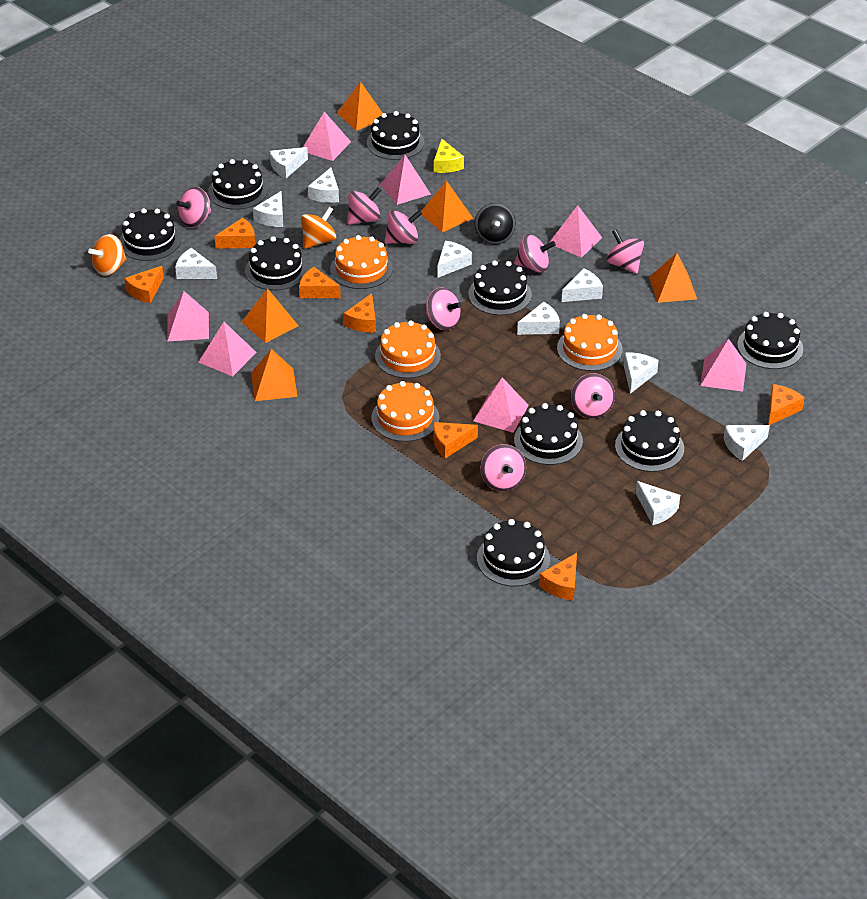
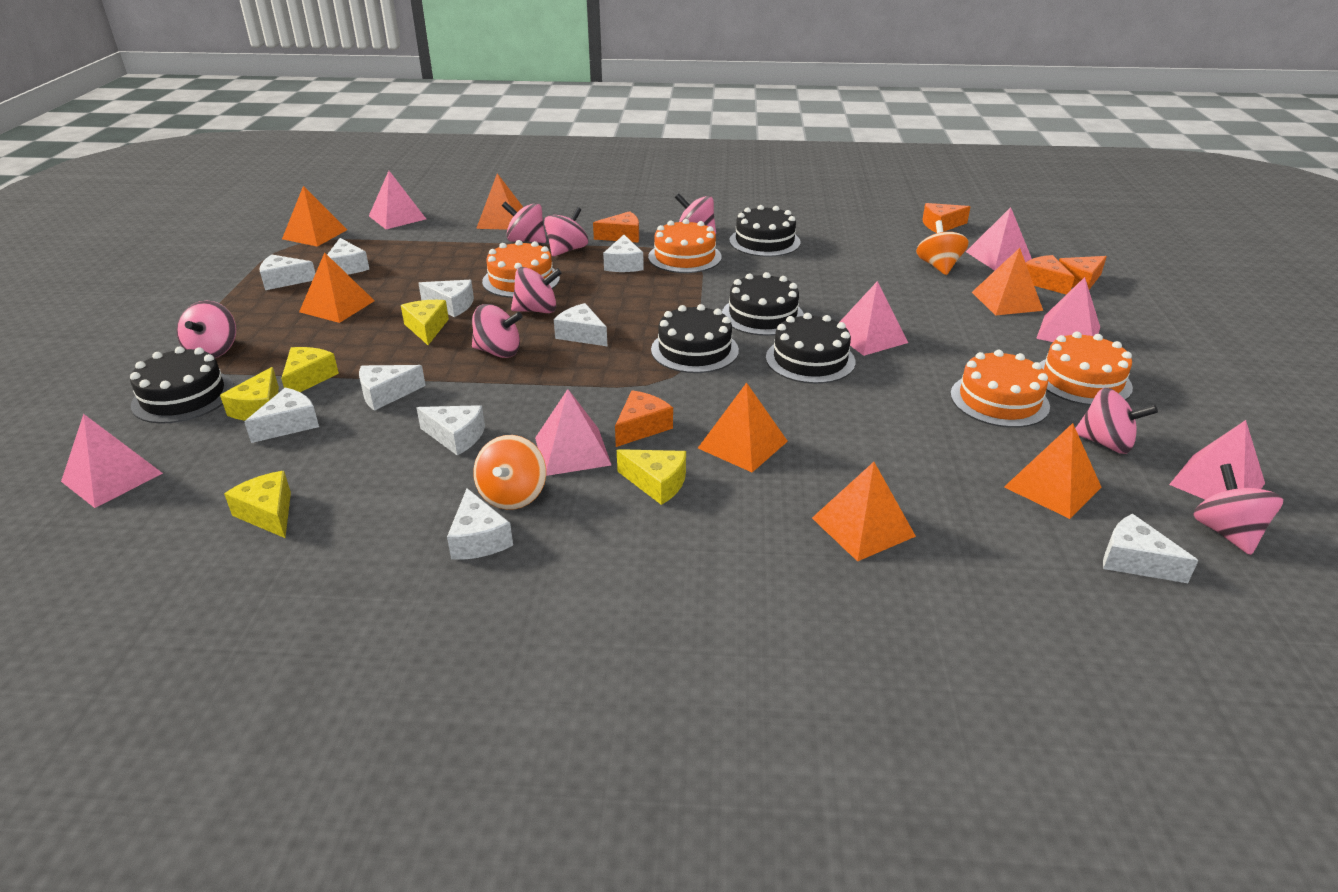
black cake: 9 -> 5
black spinning top: 1 -> 0
orange cheese: 7 -> 5
orange pyramid: 5 -> 7
yellow cheese: 1 -> 5

